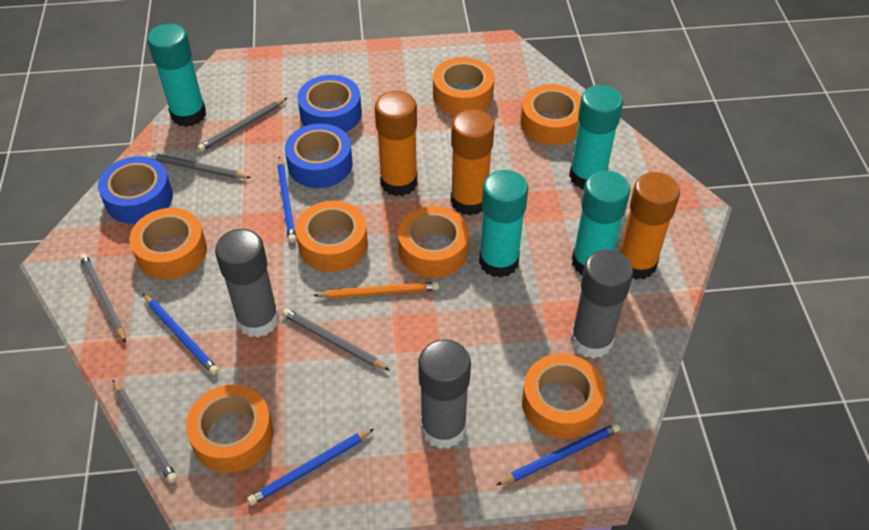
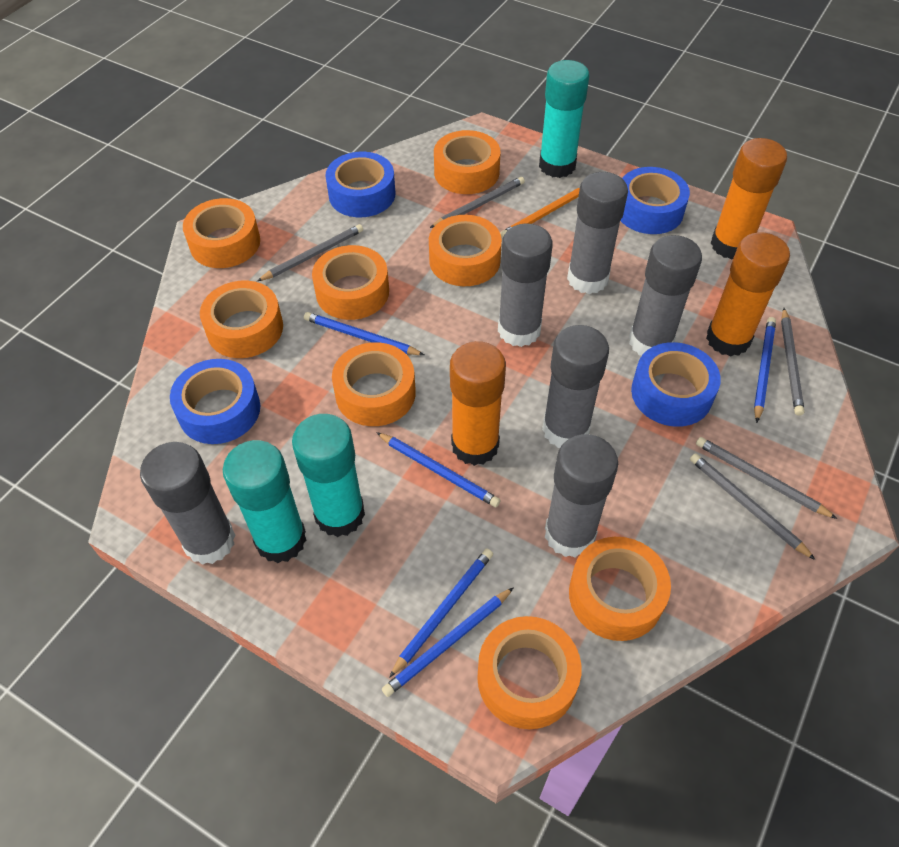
blue pencil: 4 -> 5
blue tape: 3 -> 4
grey glue stick: 3 -> 6
orange tape: 7 -> 8
turquoise glue stick: 4 -> 3

